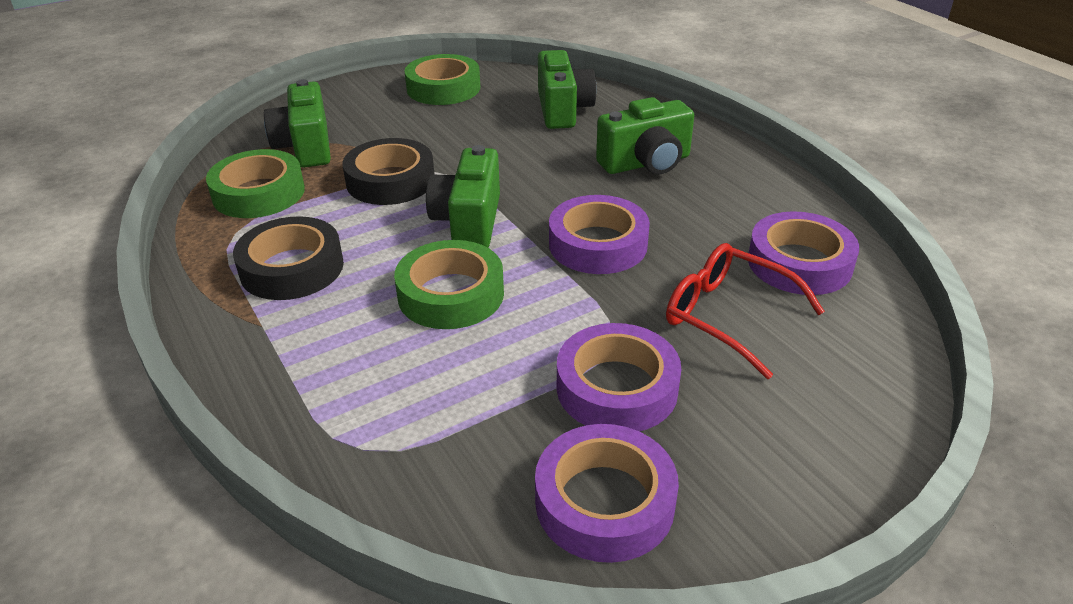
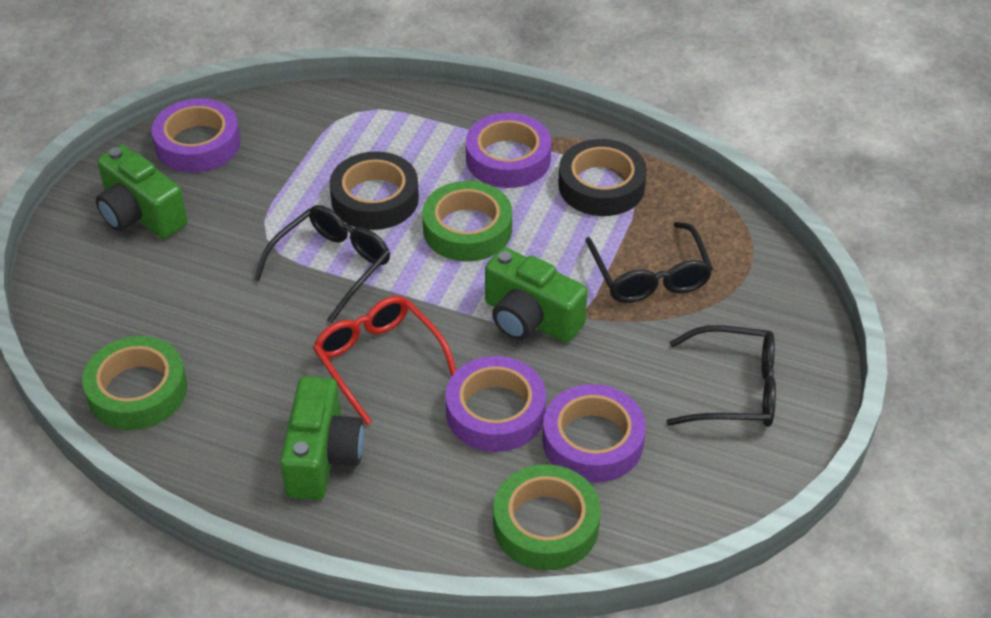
black glasses: 0 -> 3
green camera: 4 -> 3

